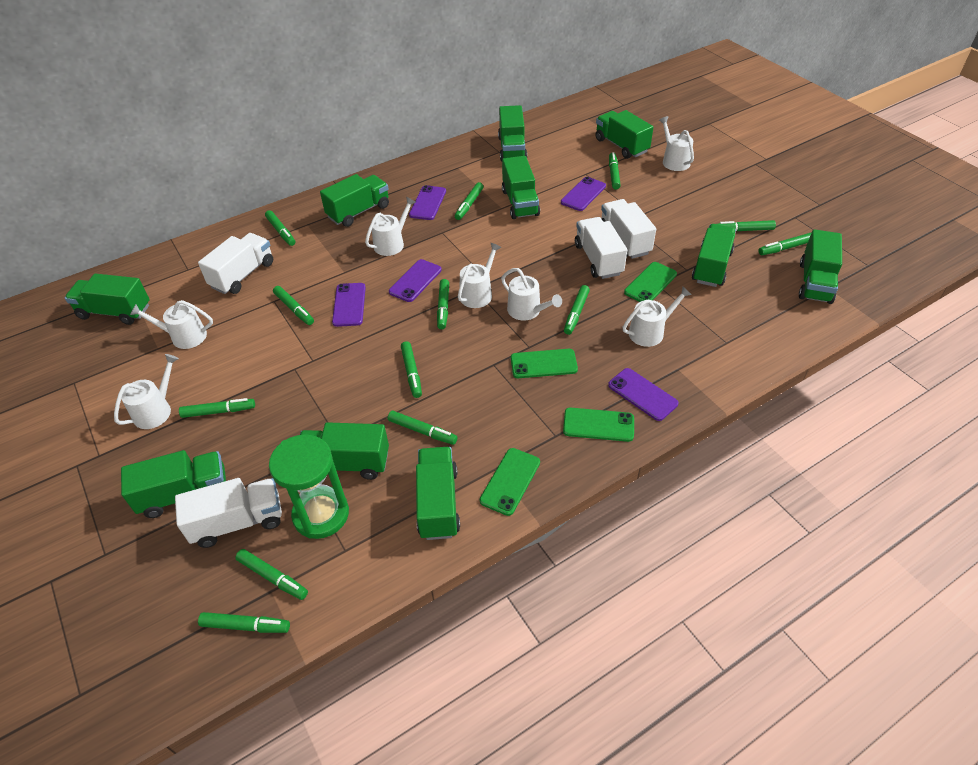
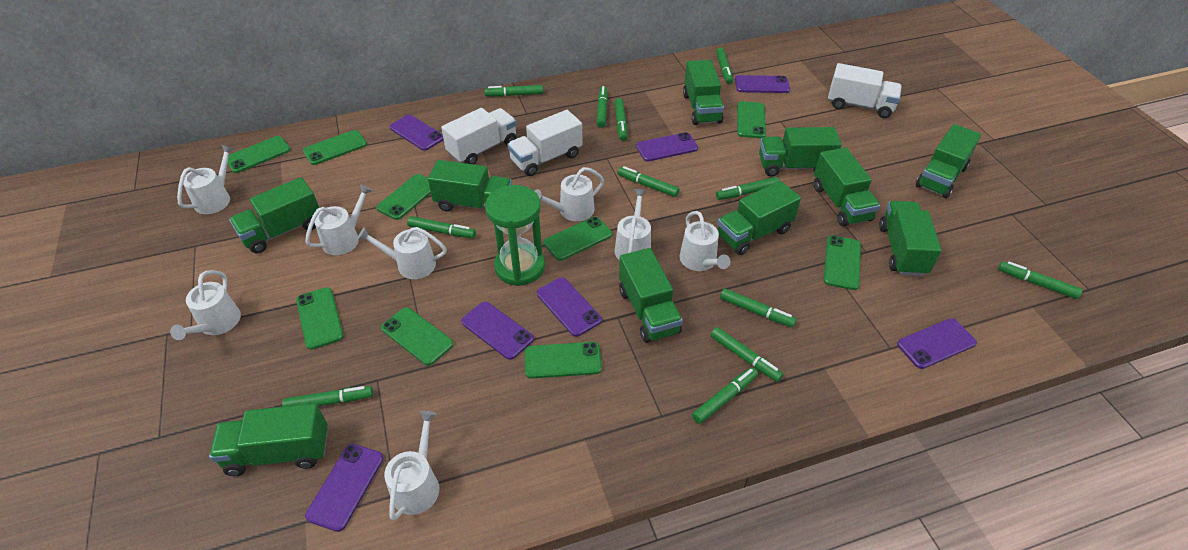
green marker: 13 -> 12
green phone: 4 -> 9
purple phone: 5 -> 7
white truck: 4 -> 3
white watering can: 7 -> 8

